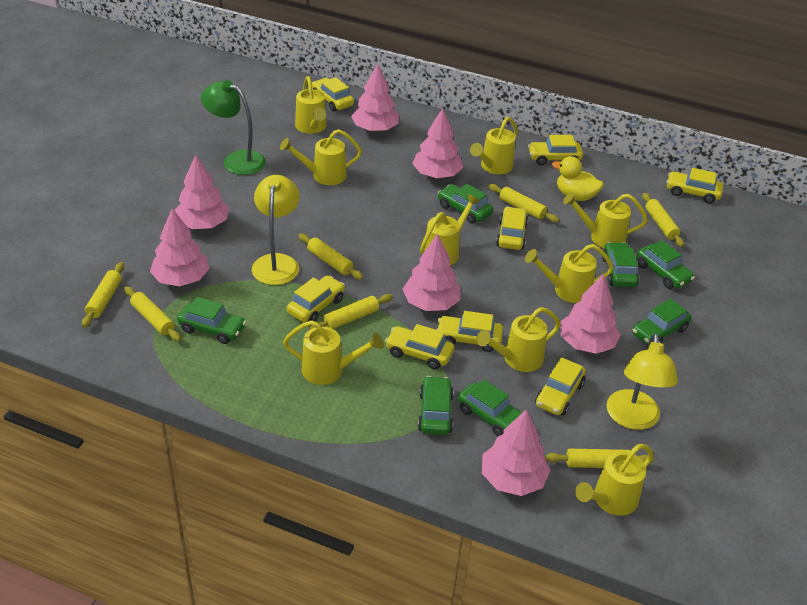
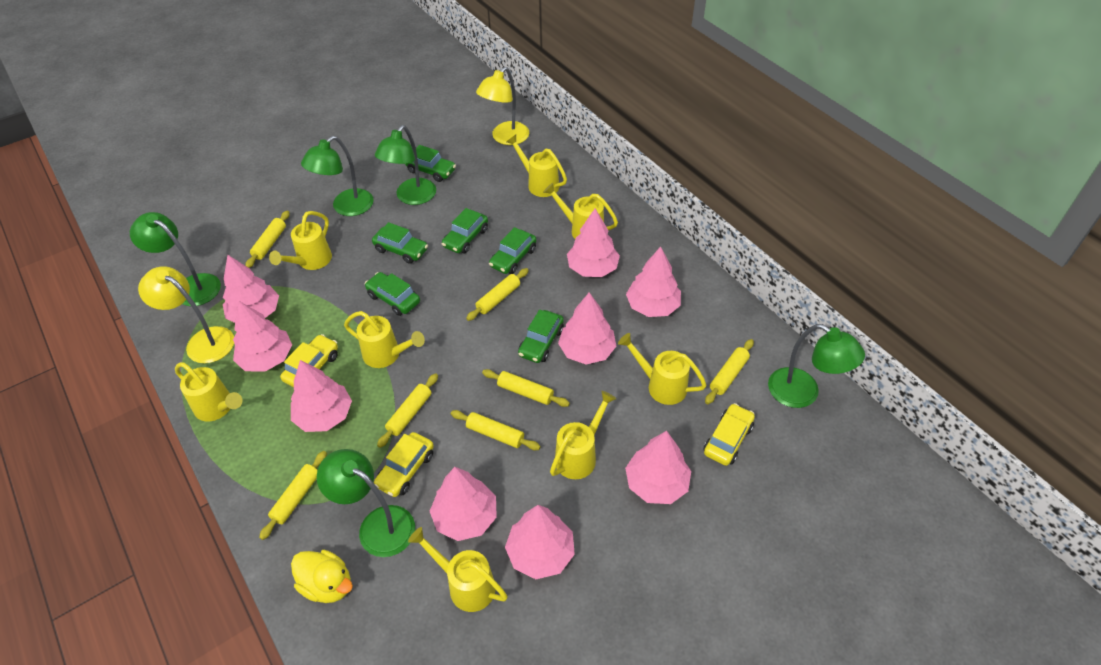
green car: 7 -> 6
green lamp: 1 -> 5
pink tree: 7 -> 9
yellow car: 8 -> 3
yellow watering can: 9 -> 8

